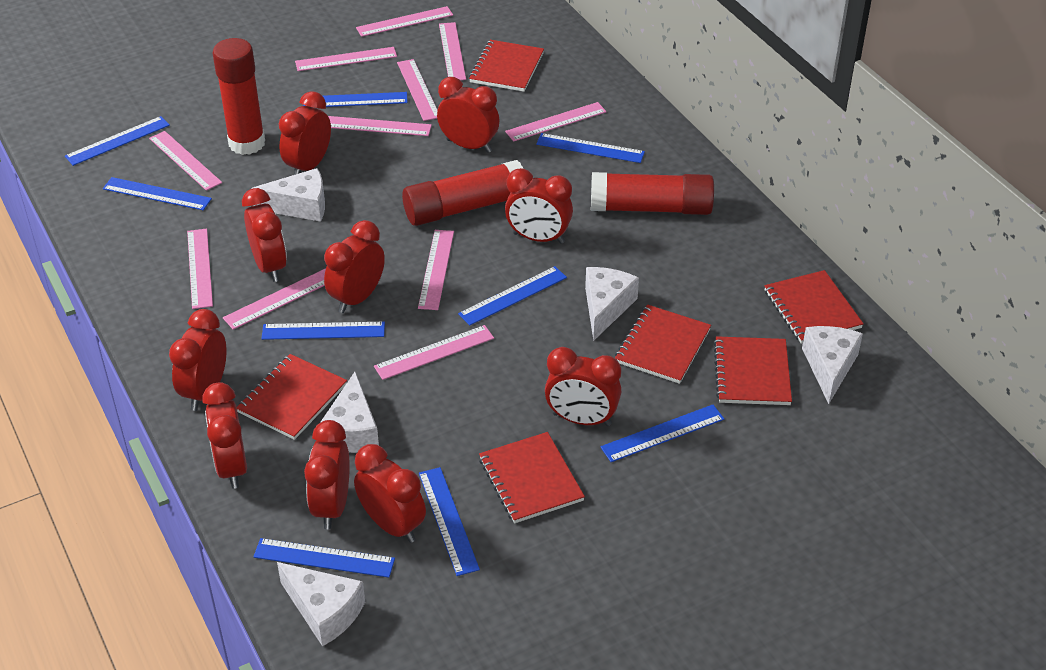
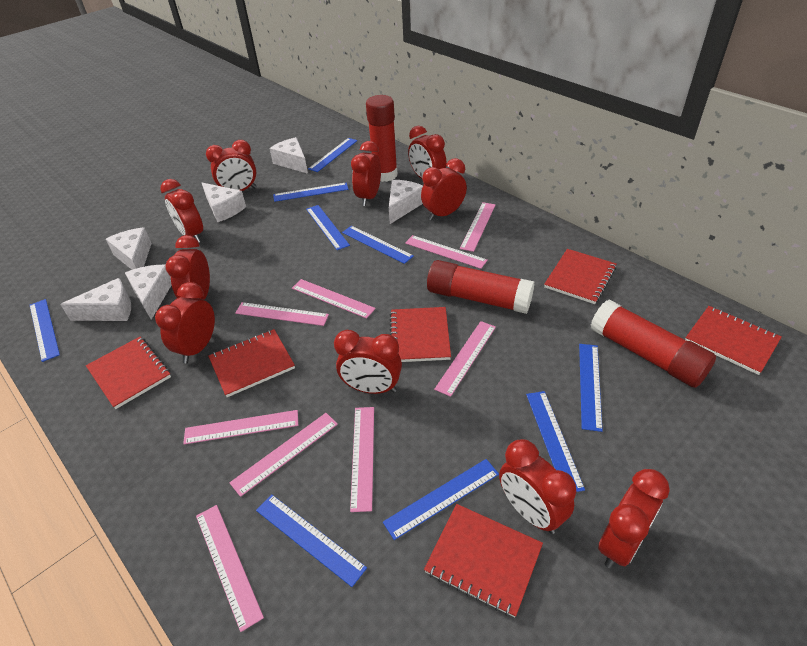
pink ruler: 11 -> 9
white cheese: 5 -> 6

